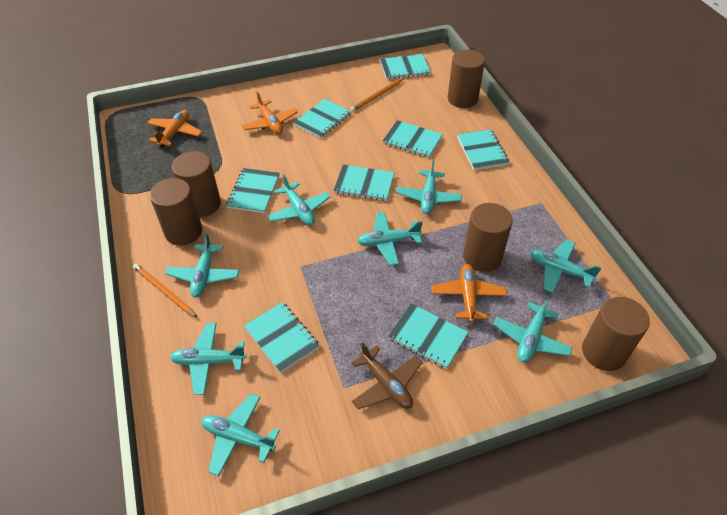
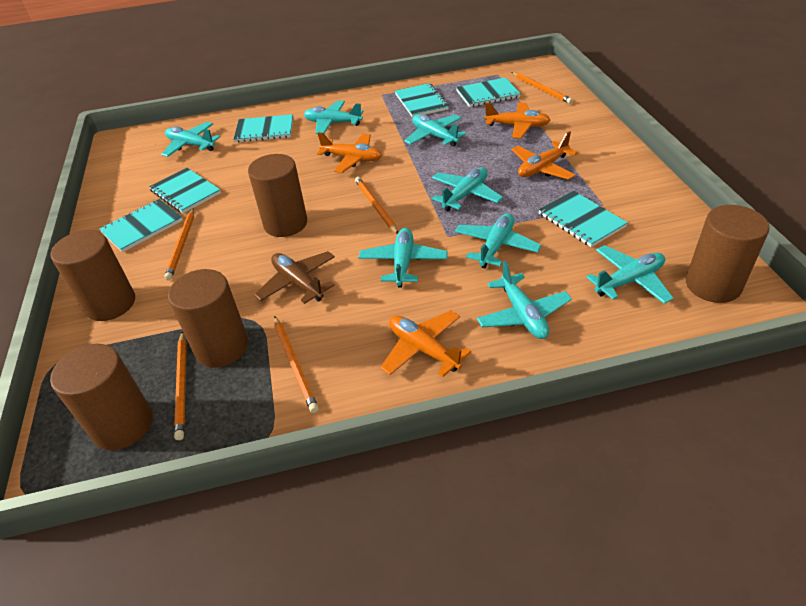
orange pencil: 2 -> 5
orange plane: 3 -> 4
turquoise notebook: 8 -> 6

